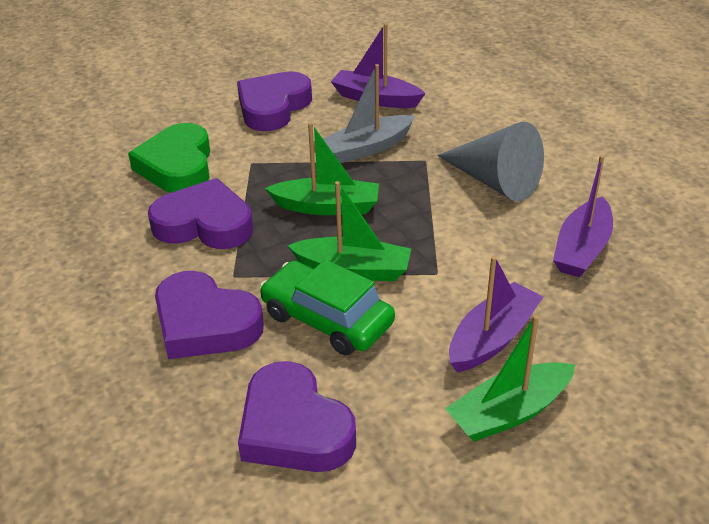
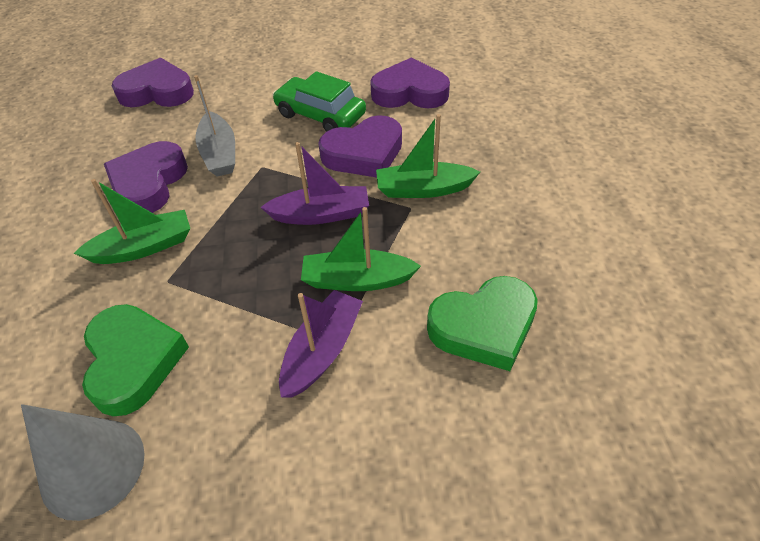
green heart: 1 -> 2
purple boat: 3 -> 2

